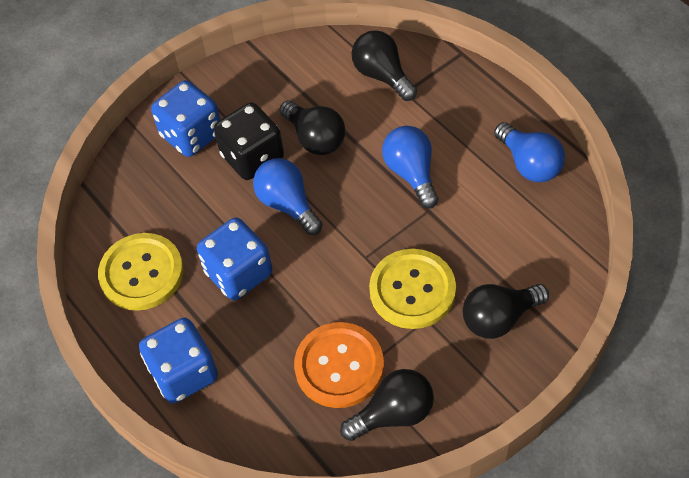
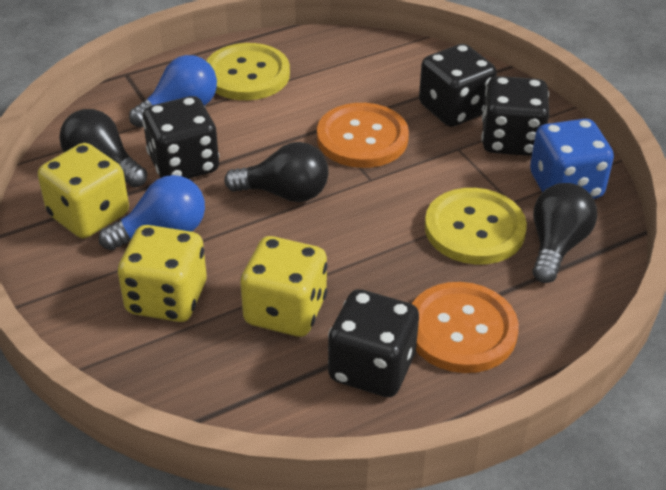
black dice: 1 -> 4
black light bulb: 4 -> 3
blue dice: 3 -> 1
blue light bulb: 3 -> 2
orange button: 1 -> 2
yellow dice: 0 -> 3

